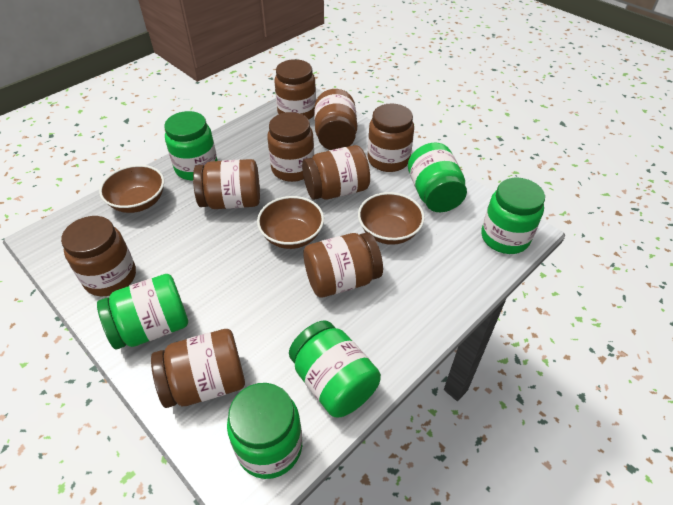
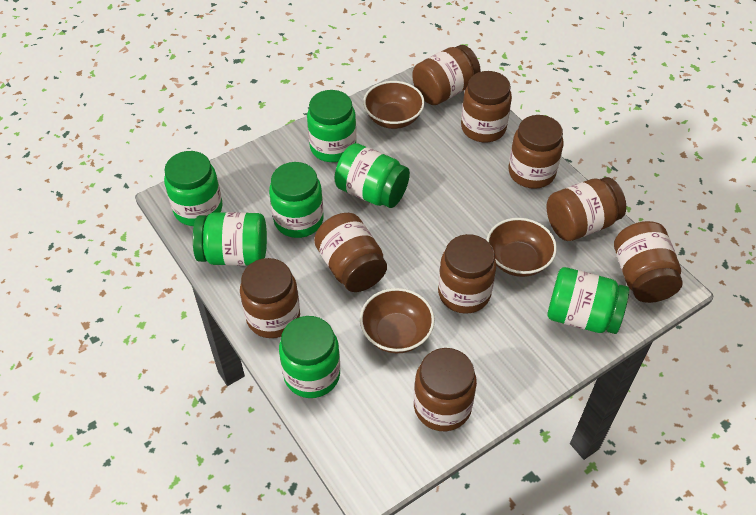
green jar: 6 -> 7

